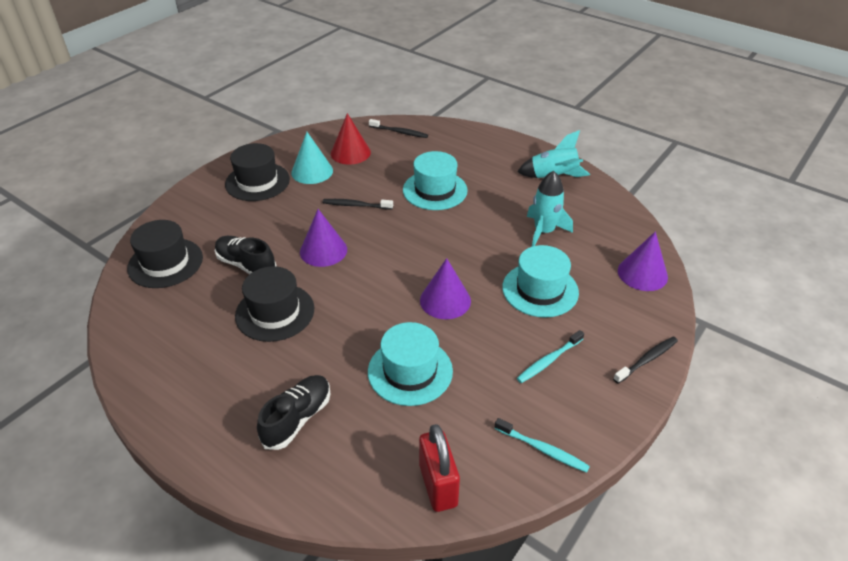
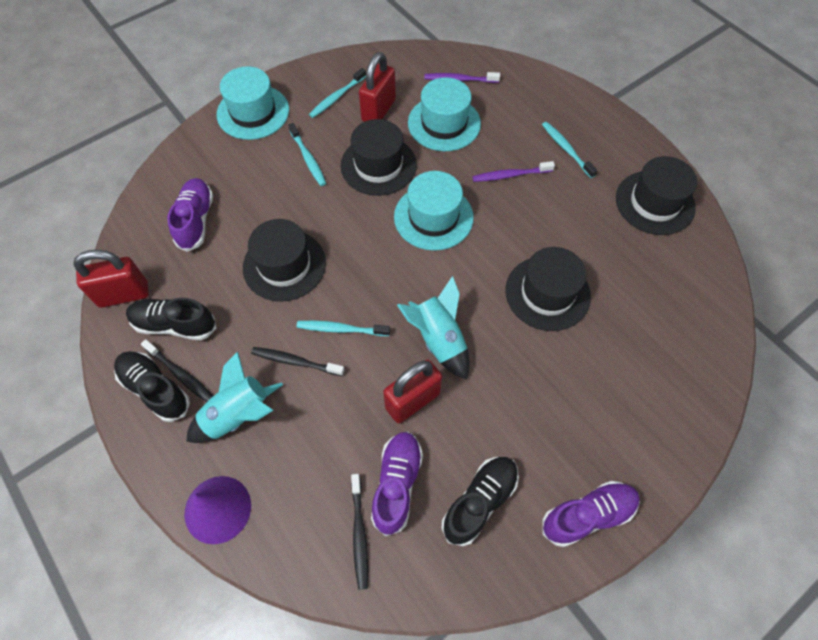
black hat: 3 -> 4
black shoe: 2 -> 3
purple cone: 3 -> 1
purple shoe: 0 -> 3
purple toothbrush: 0 -> 2
red cone: 1 -> 0
red padlock: 1 -> 3
turquoise cone: 1 -> 0
turquoise toothbrush: 2 -> 4

